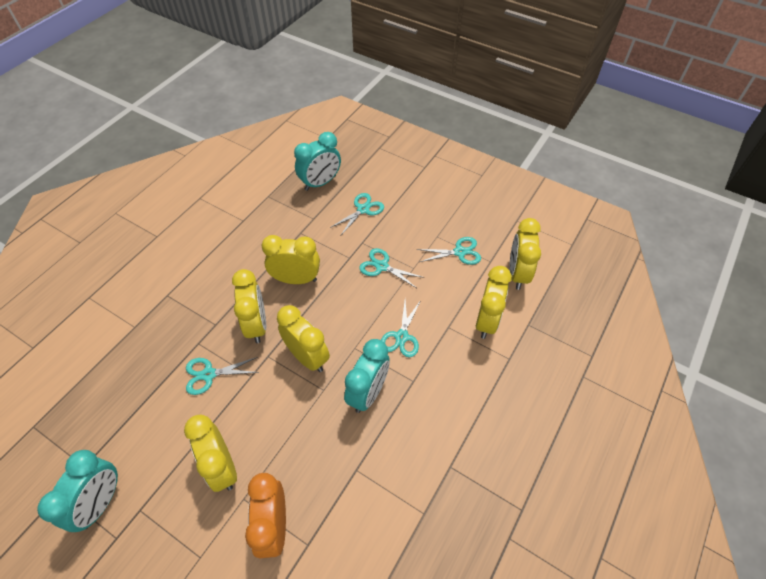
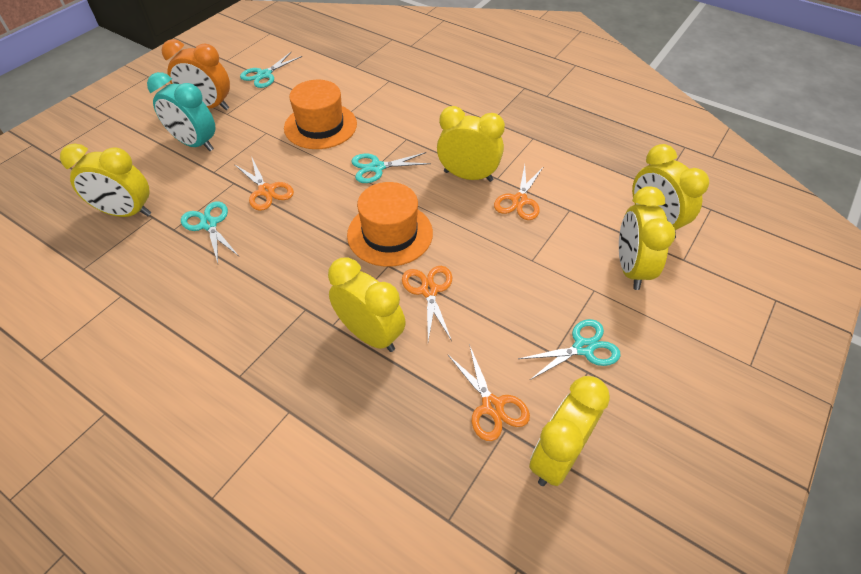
orange hat: 0 -> 2
orange scissors: 0 -> 4
turquoise clock: 3 -> 1
turquoise scissors: 5 -> 4

